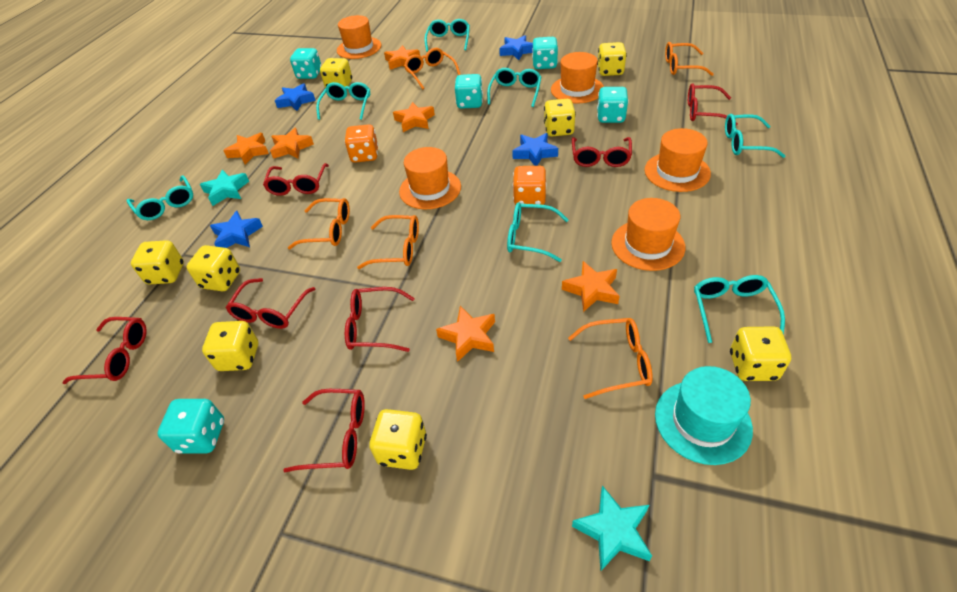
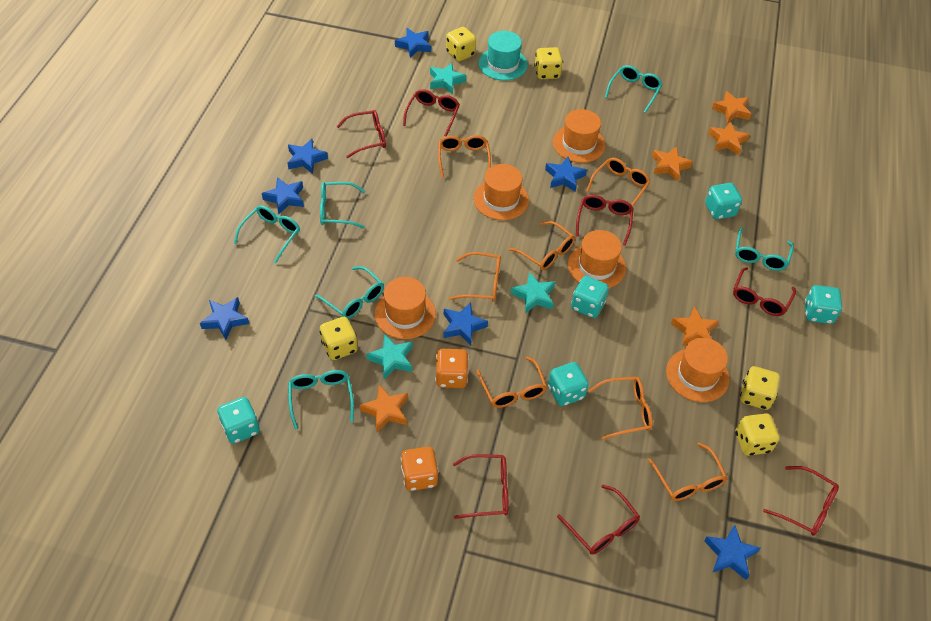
blue star: 4 -> 7
orange glasses: 5 -> 7
orange star: 6 -> 5
turquoise glasses: 7 -> 6
turquoise star: 2 -> 3
yellow dice: 8 -> 5

